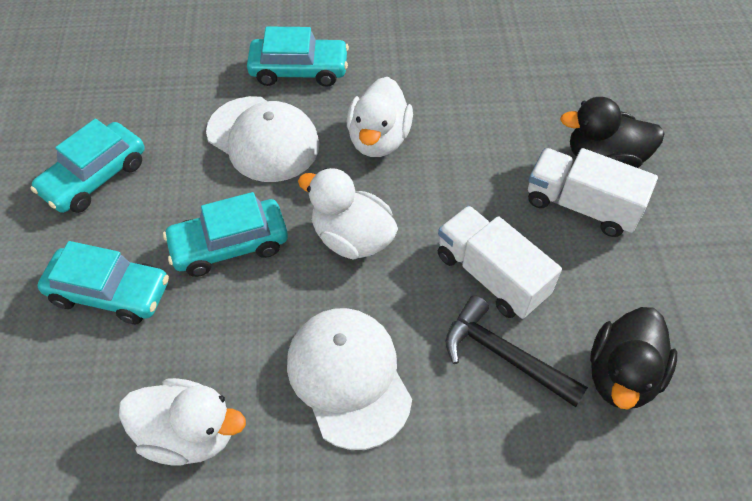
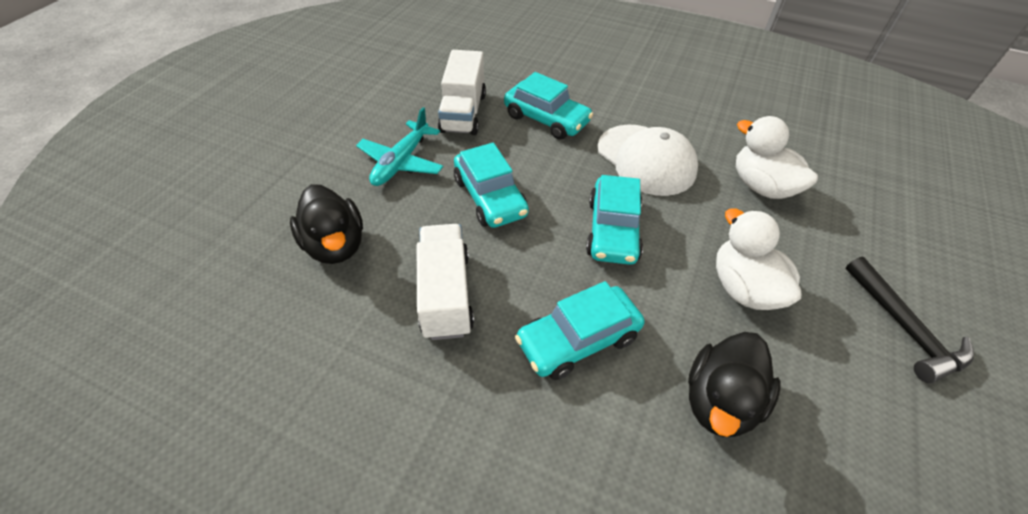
turquoise plane: 0 -> 1
white cap: 2 -> 1
white duck: 3 -> 2

